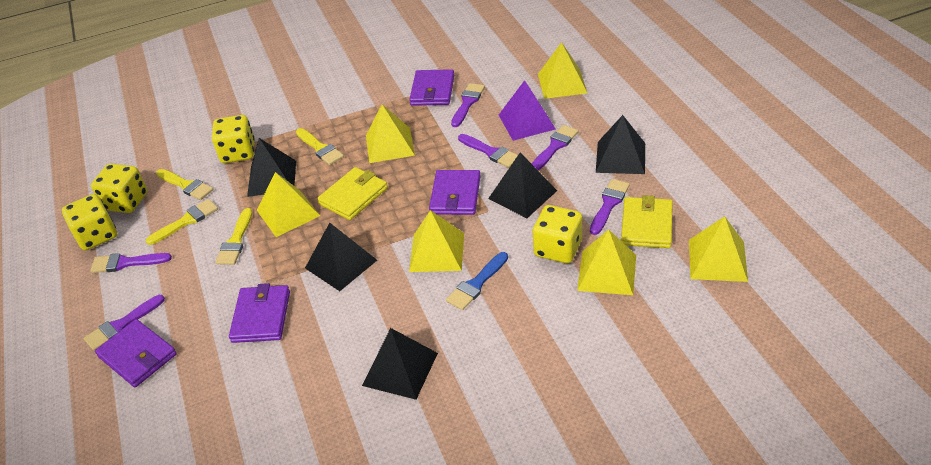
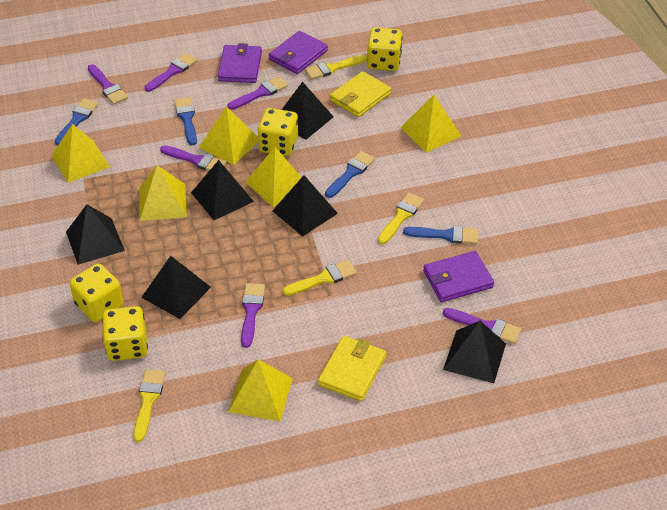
black pyramid: 5 -> 6
blue brush: 1 -> 4
purple pyramid: 1 -> 0
purple wallet: 4 -> 3

